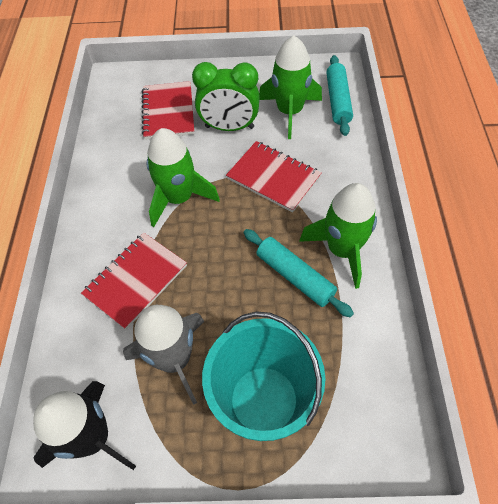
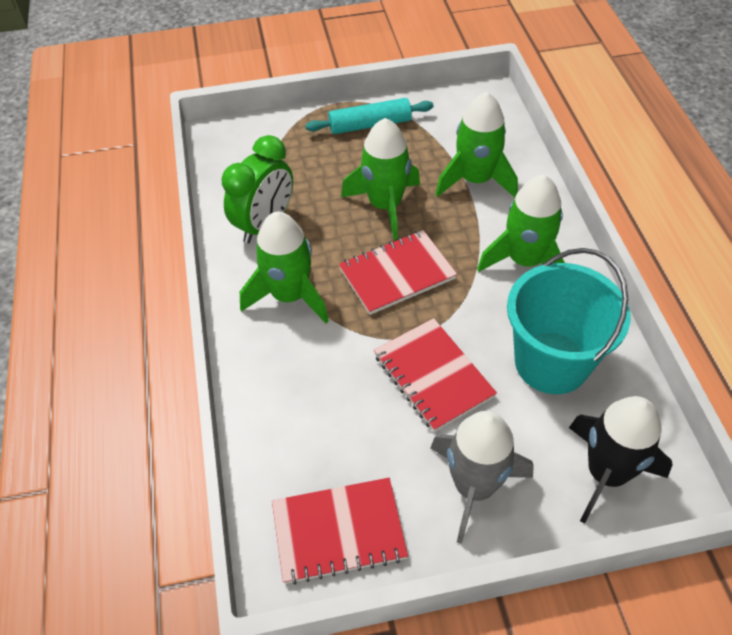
green rocket: 3 -> 4
turquoise rolling pin: 2 -> 1

